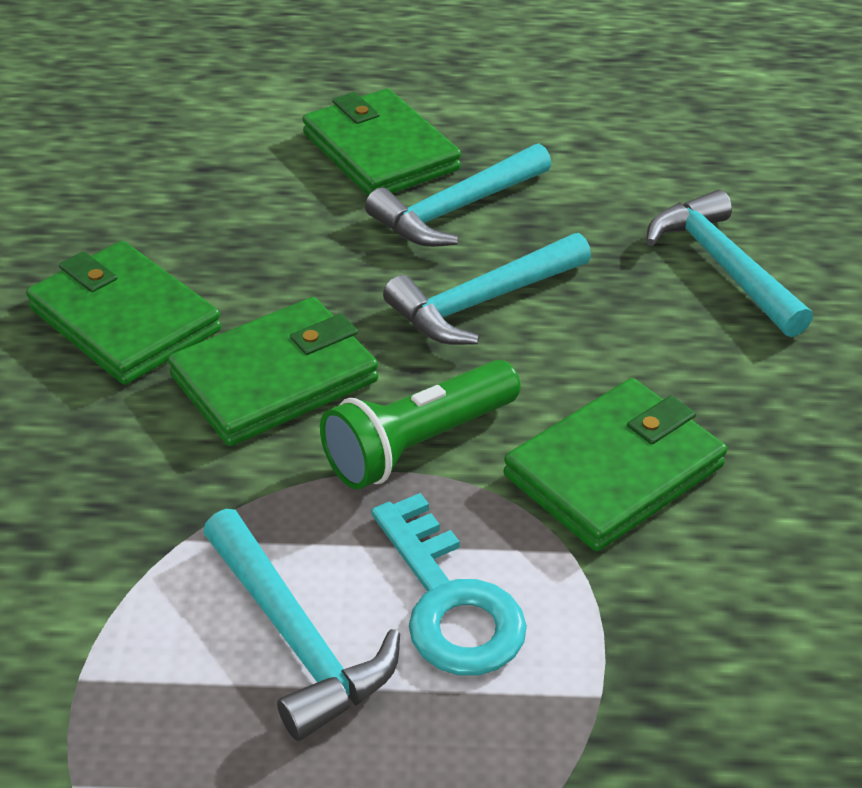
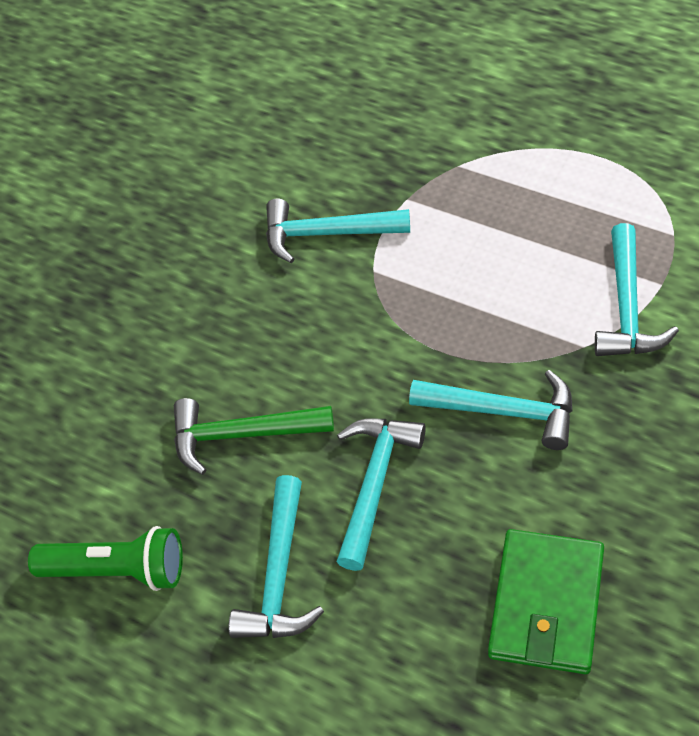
green hammer: 0 -> 1
green wallet: 4 -> 1
turquoise hammer: 4 -> 5
turquoise key: 1 -> 0

